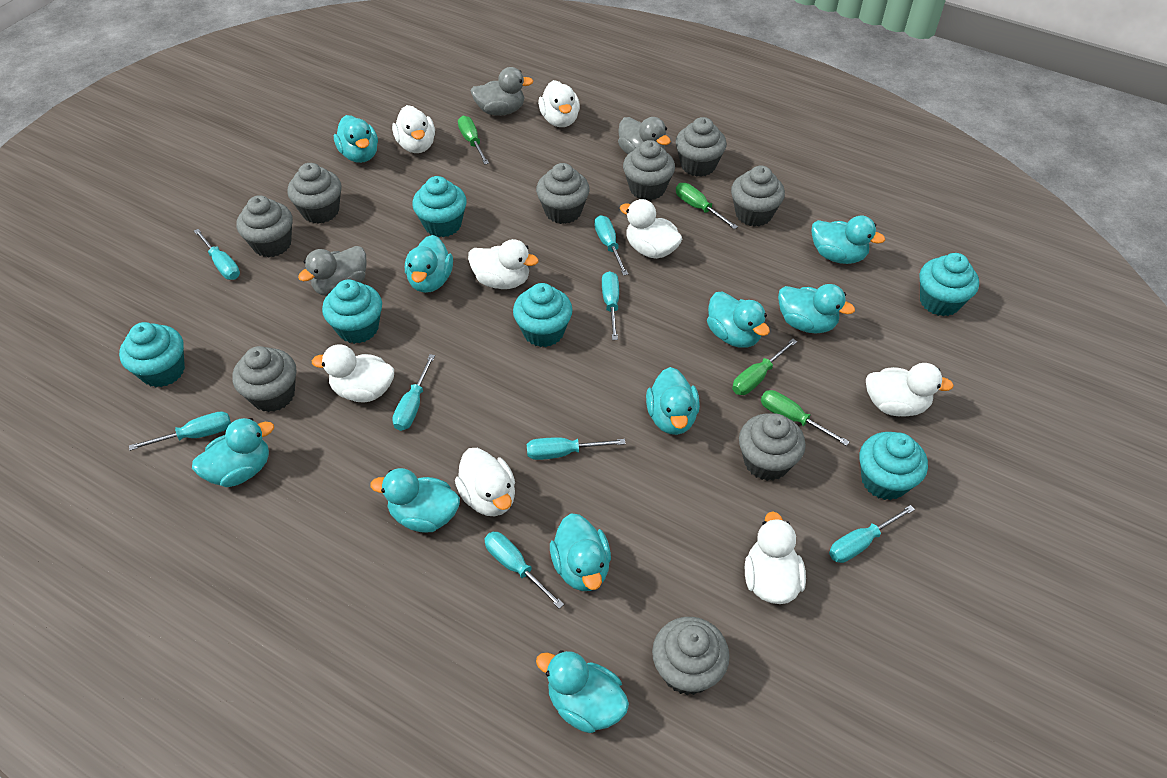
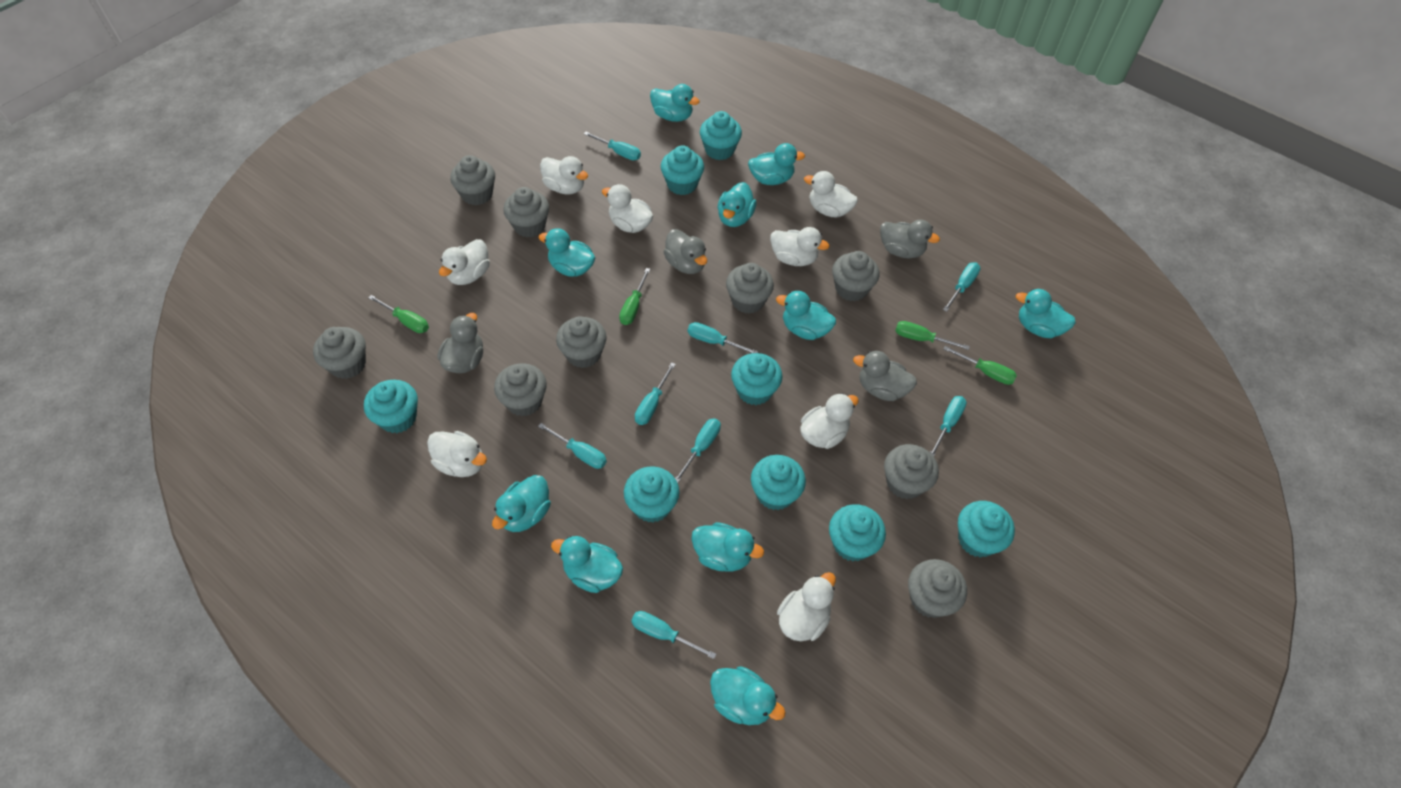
grey duck: 3 -> 4
turquoise cupcake: 6 -> 8

